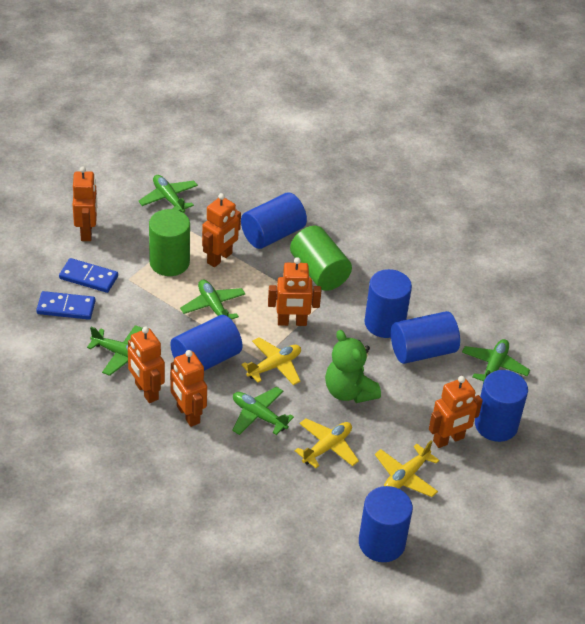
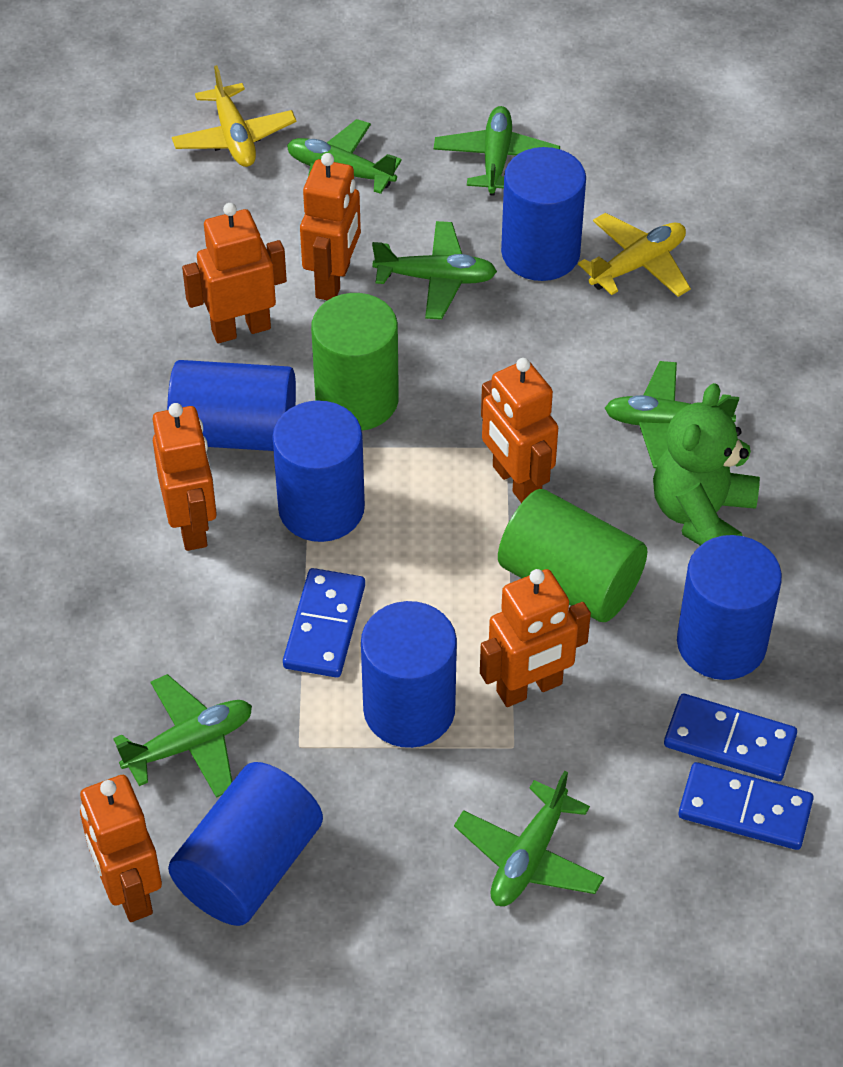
blue domino: 2 -> 3
green plane: 5 -> 6
yellow plane: 3 -> 2

